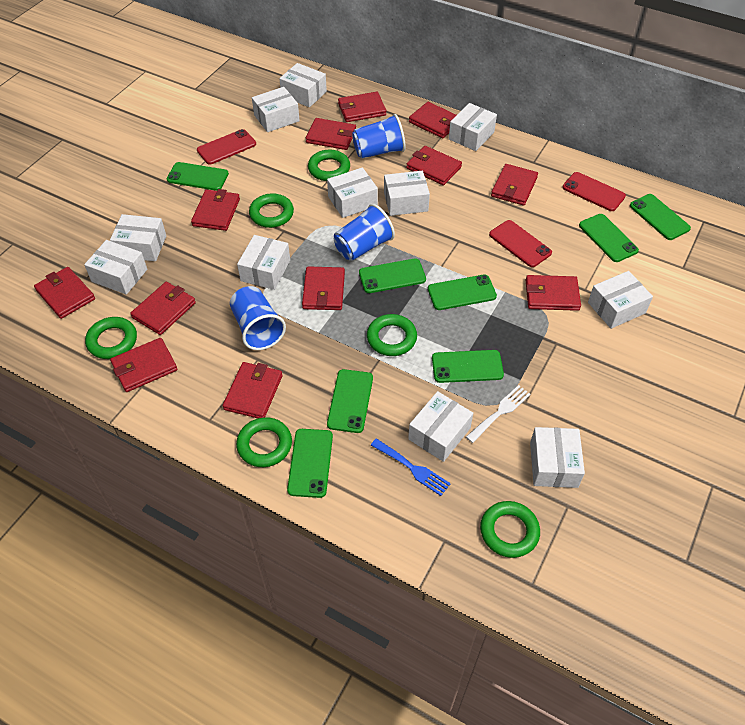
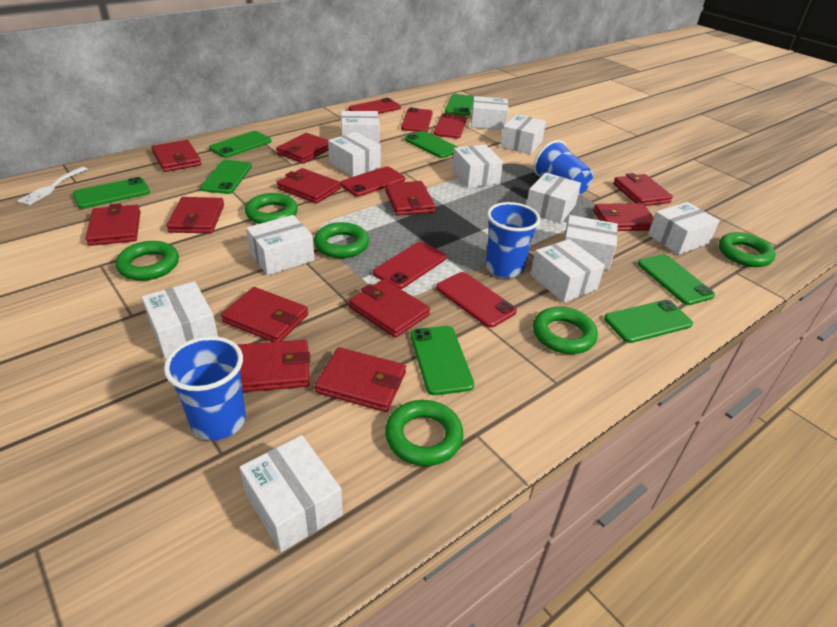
blue fork: 1 -> 0
red phone: 3 -> 6
white box: 11 -> 12

